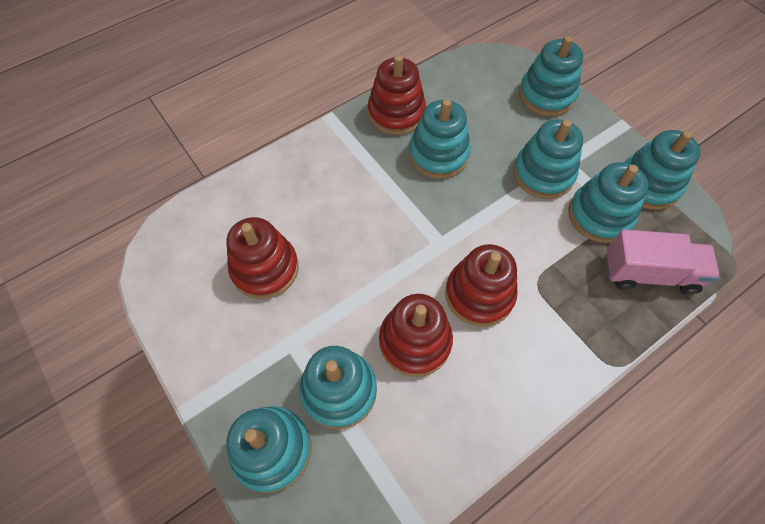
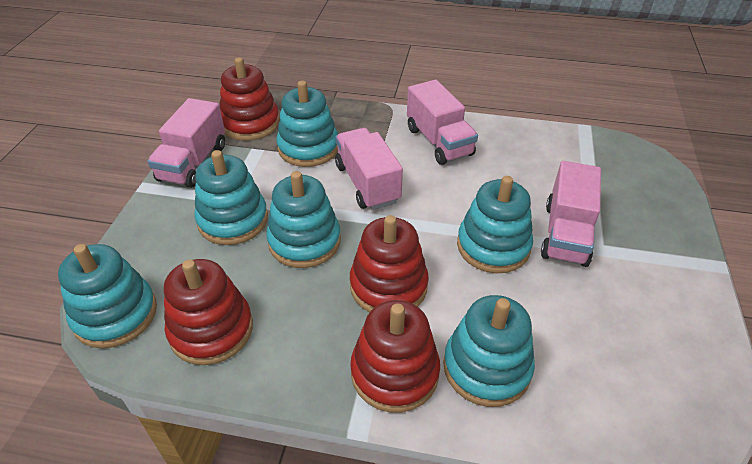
pink truck: 1 -> 4
turquoise stacking toy: 7 -> 6

